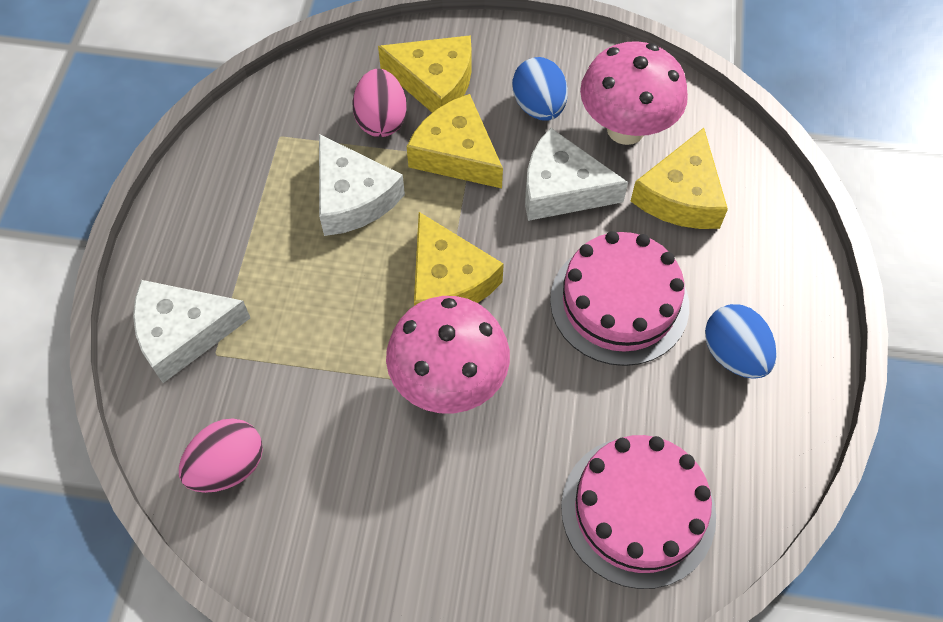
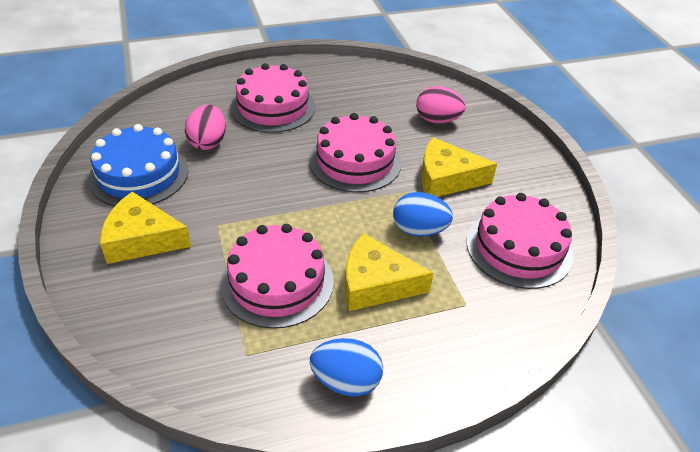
blue cake: 0 -> 1
pink cake: 2 -> 4
pink mushroom: 2 -> 0
white cheese: 3 -> 0
yellow cheese: 4 -> 3

